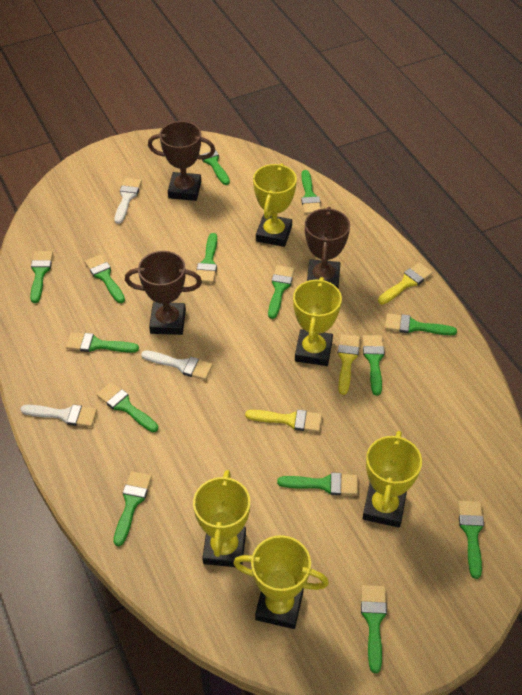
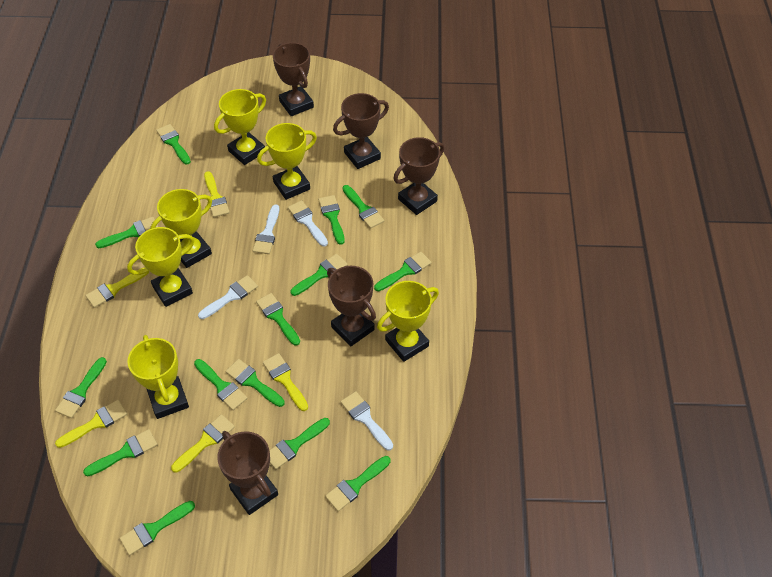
brown trophy: 3 -> 5
white brush: 3 -> 4
yellow brush: 3 -> 5
yellow trophy: 5 -> 6

